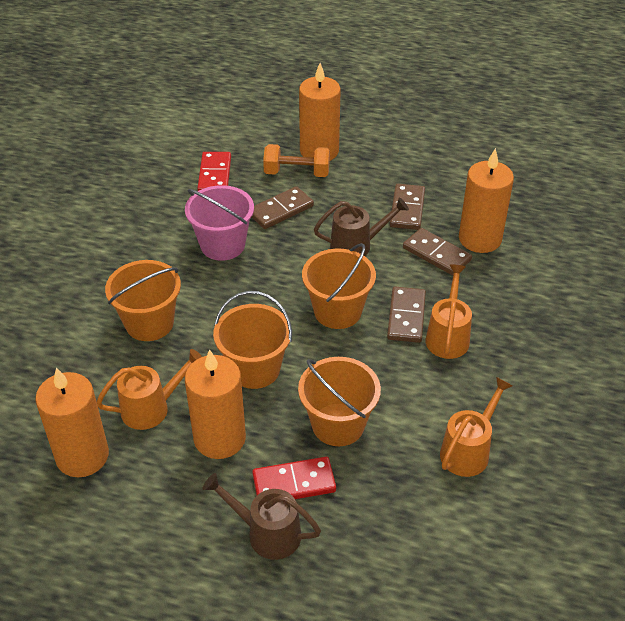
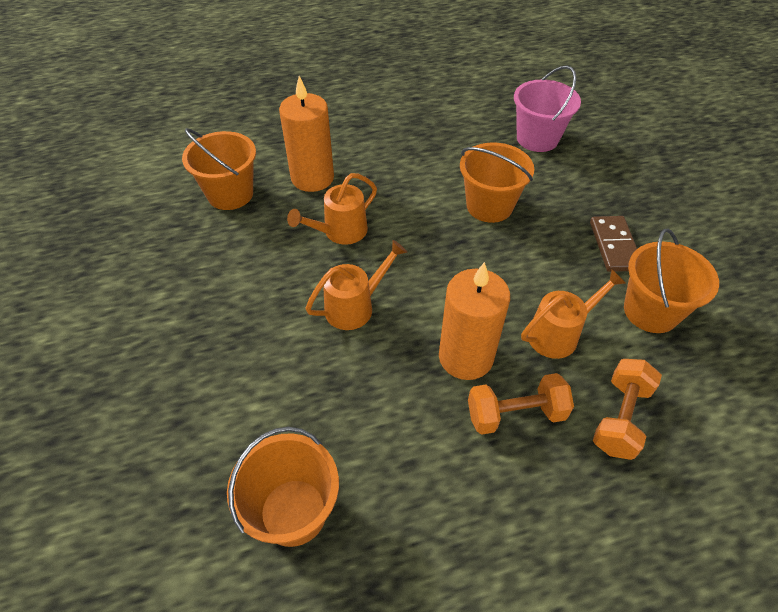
brown domino: 4 -> 1
brown watering can: 2 -> 0
orange candle: 4 -> 2
orange dumbbell: 1 -> 2
red domino: 2 -> 0

